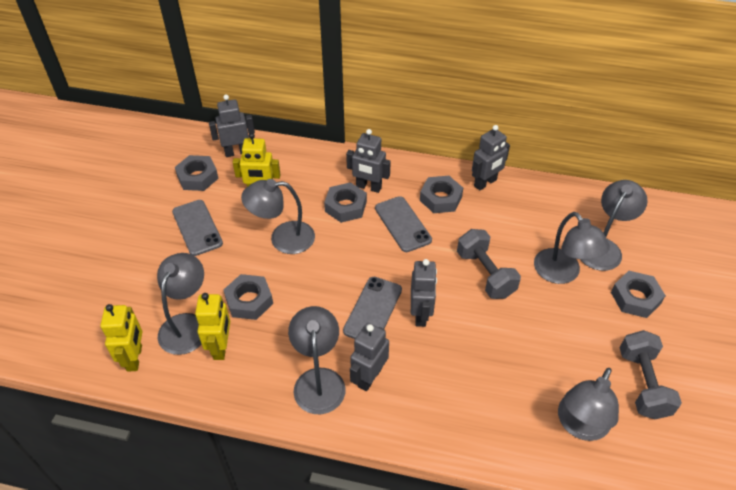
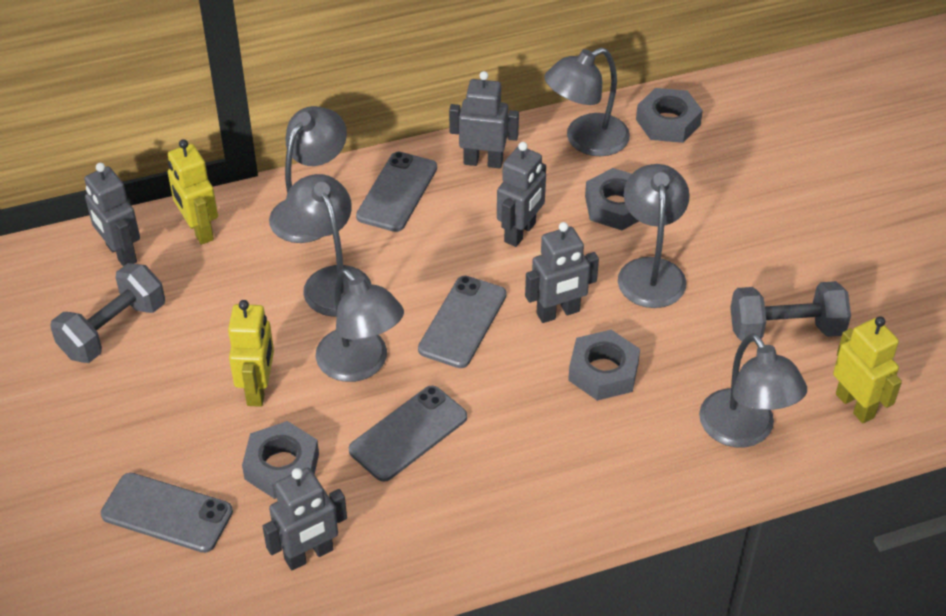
grey nut: 5 -> 4
grey phone: 3 -> 4

